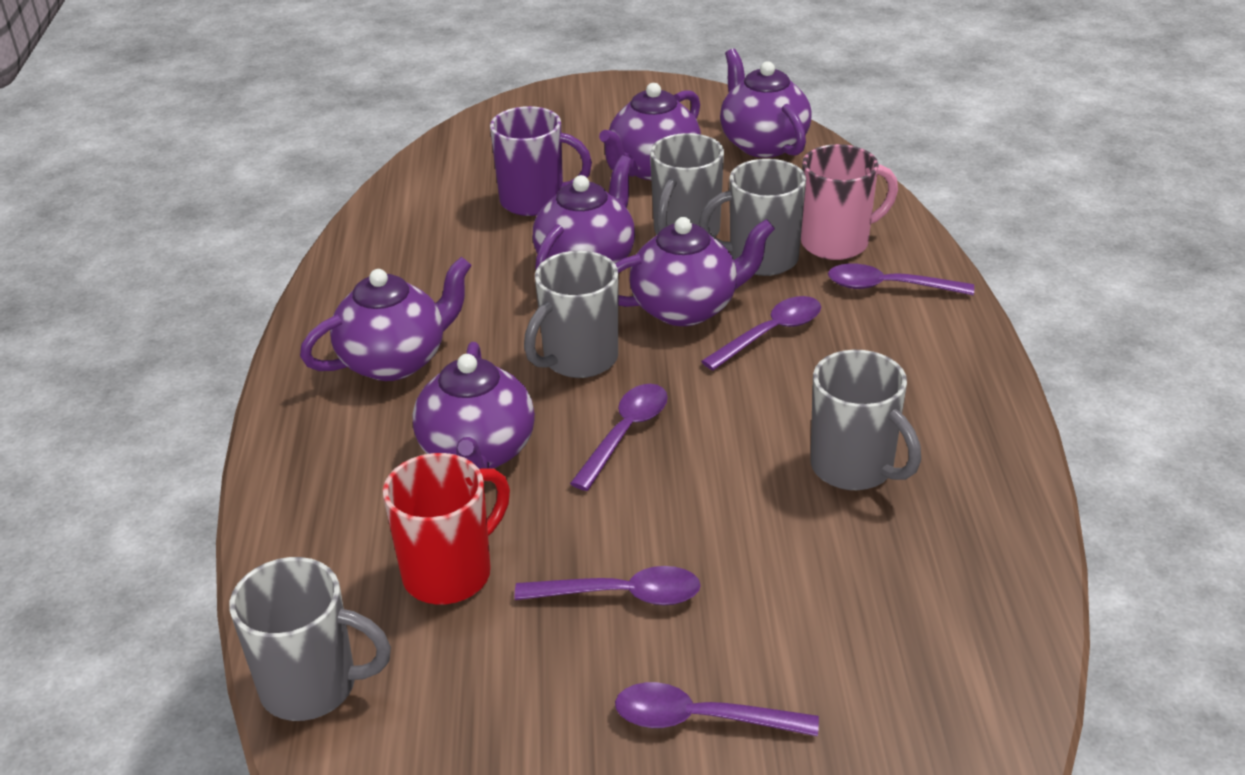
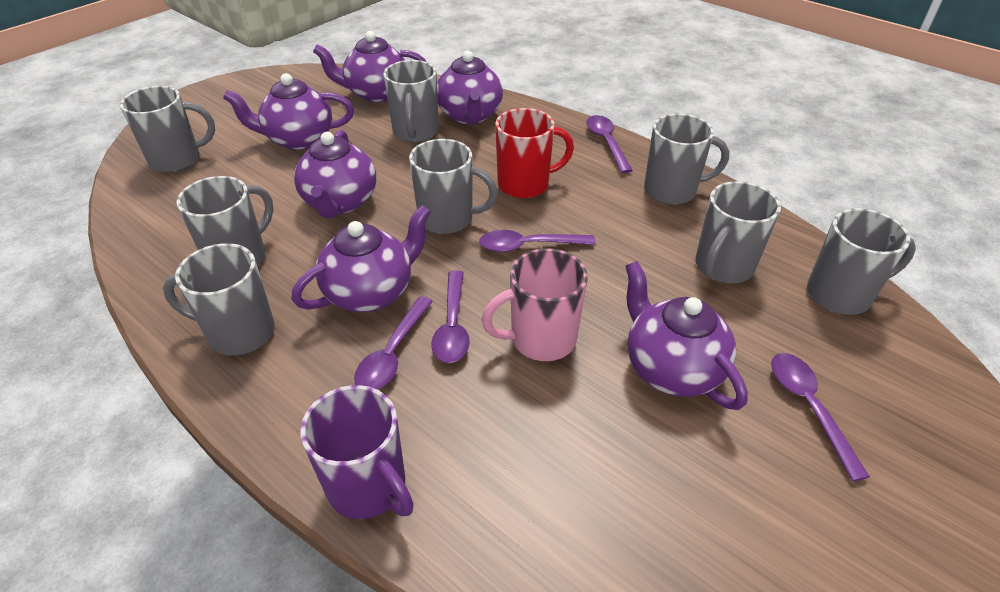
grey mug: 5 -> 8

